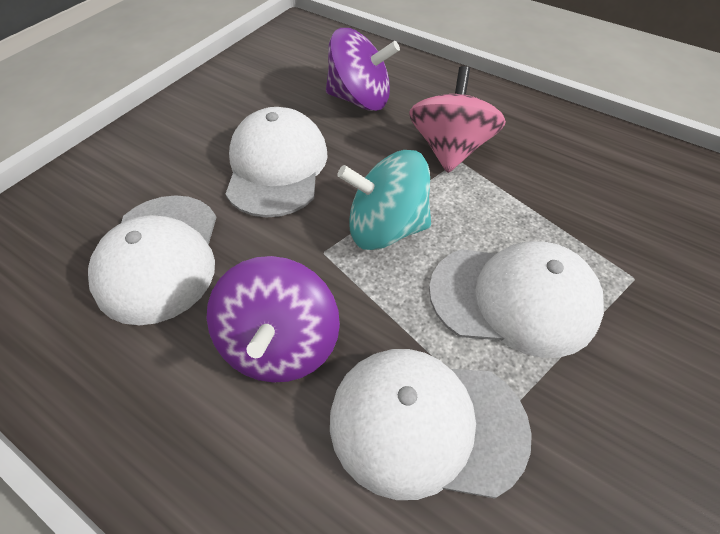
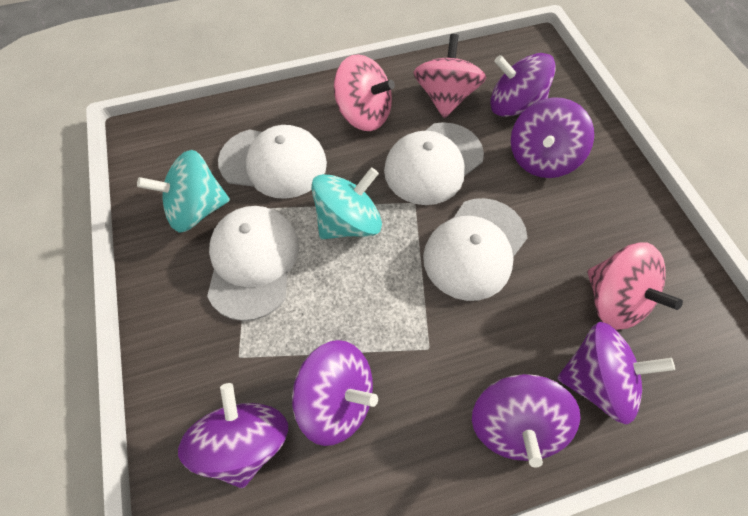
pink spinning top: 1 -> 3
purple spinning top: 2 -> 6
turquoise spinning top: 1 -> 2

